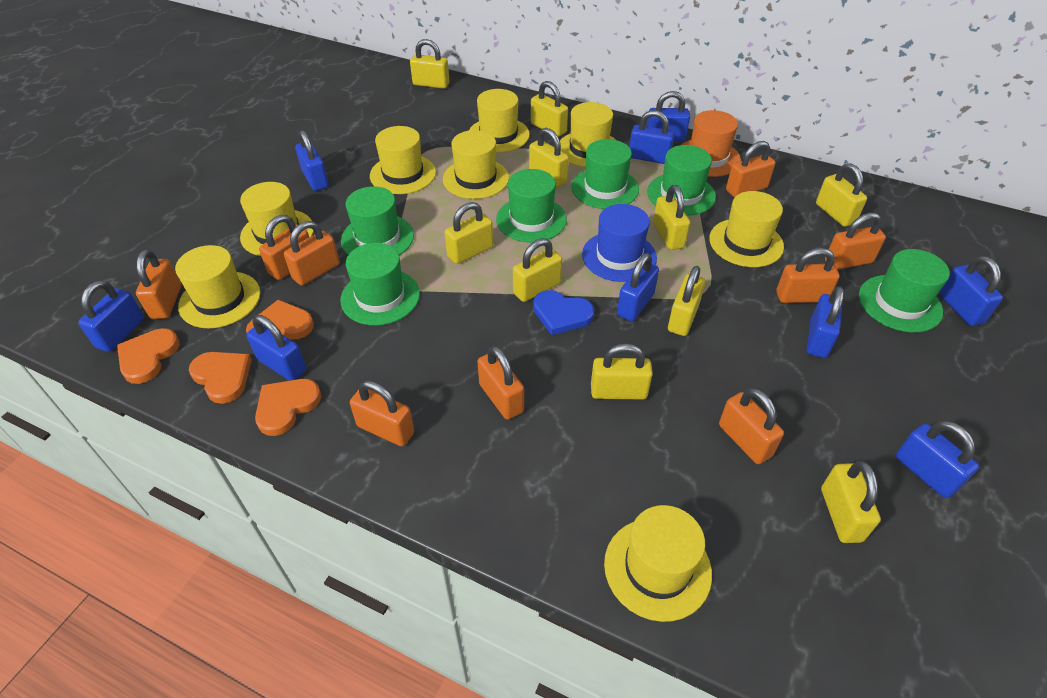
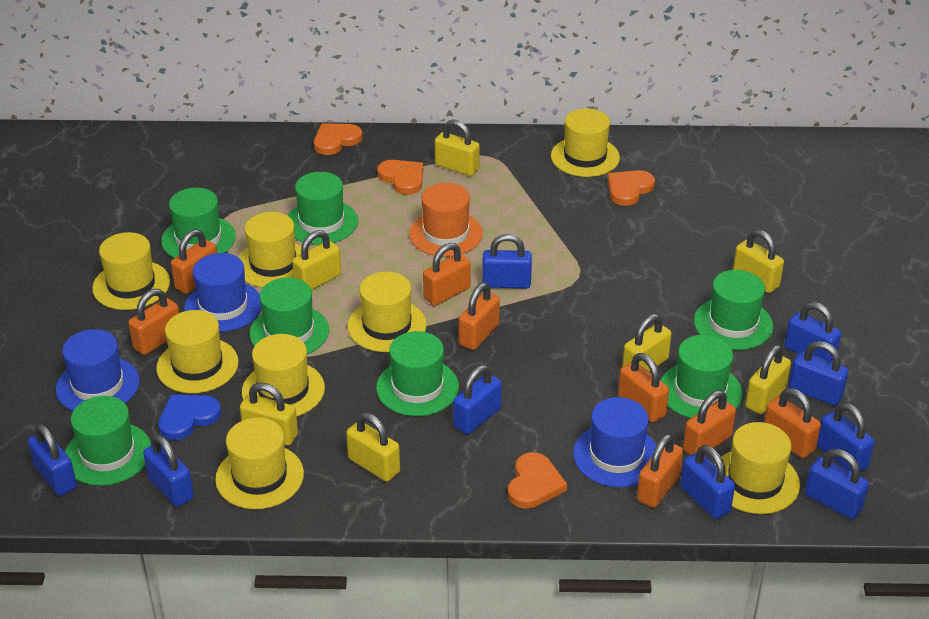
blue hat: 1 -> 3
green hat: 6 -> 7
orange padlock: 9 -> 8
yellow padlock: 10 -> 7

